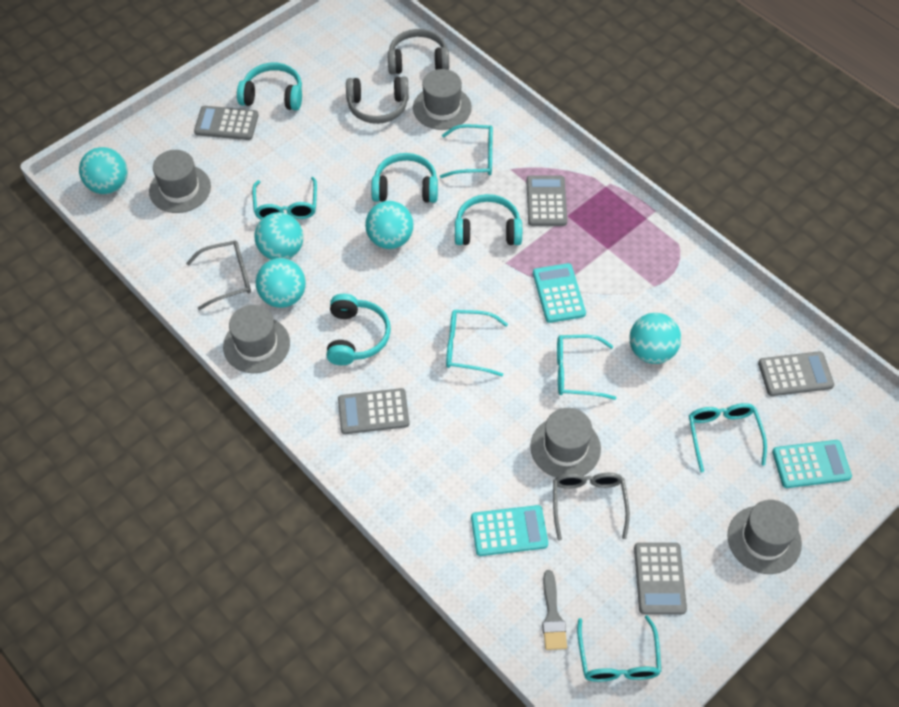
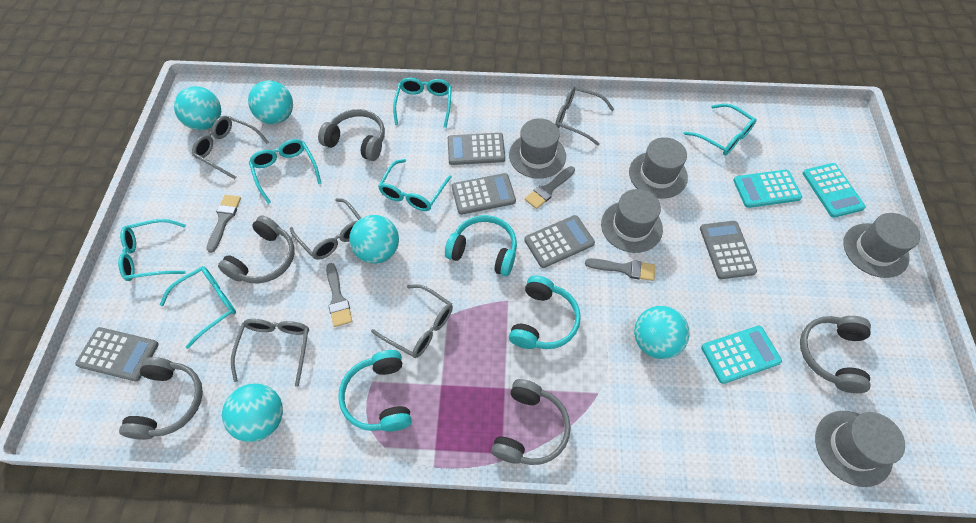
grey brush: 1 -> 4
grey glasses: 2 -> 5
grey headphones: 2 -> 5
turquoise headphones: 4 -> 3

